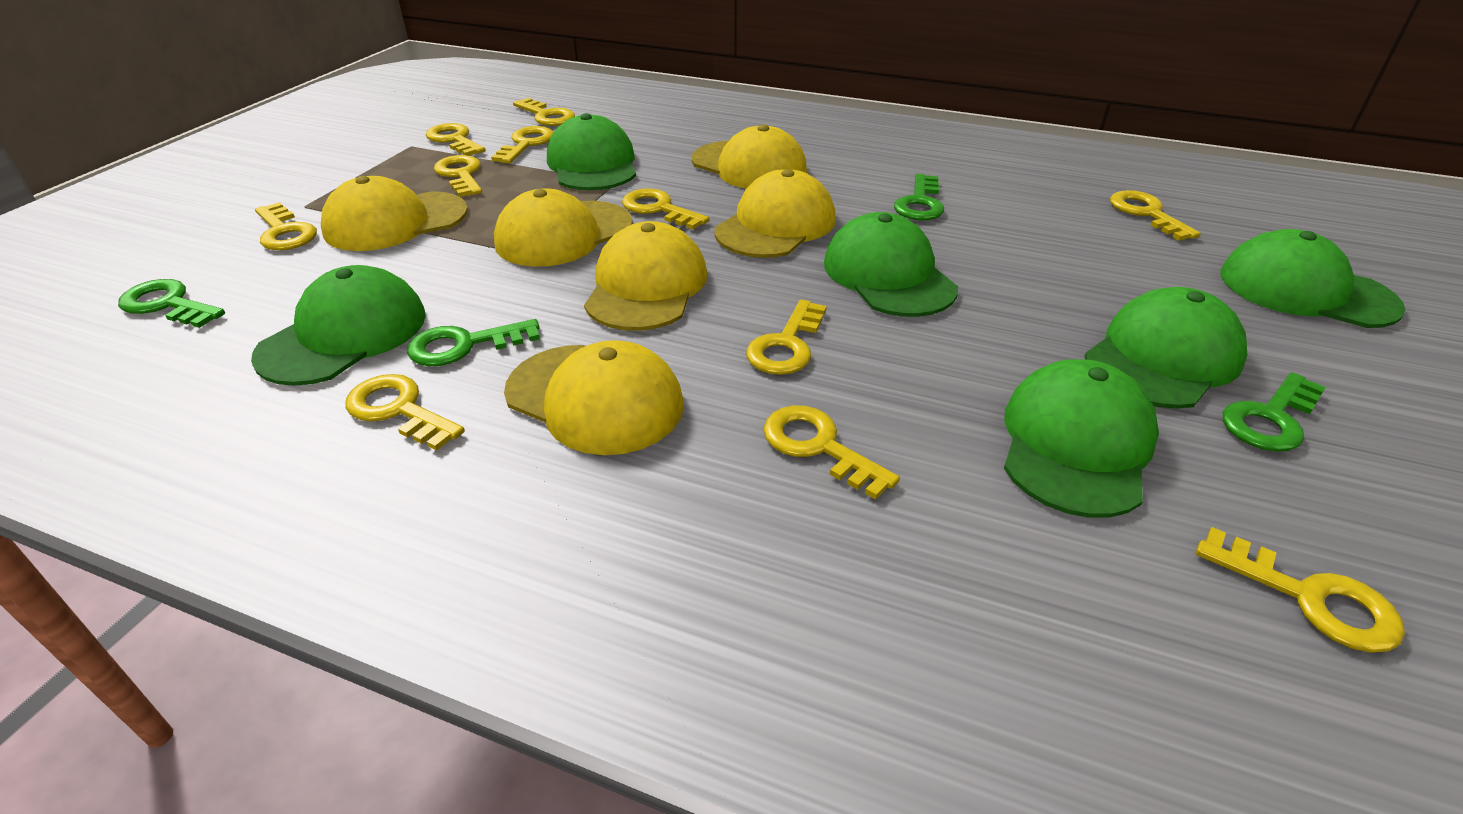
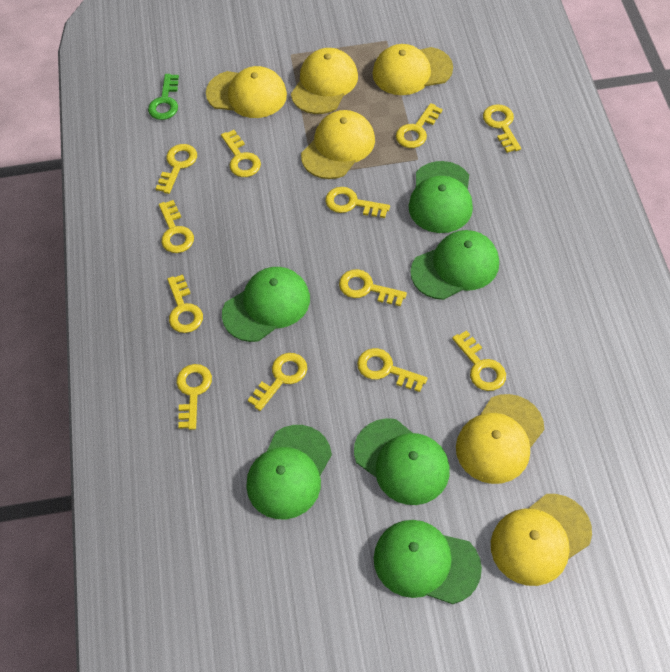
green key: 4 -> 1
yellow key: 11 -> 12

